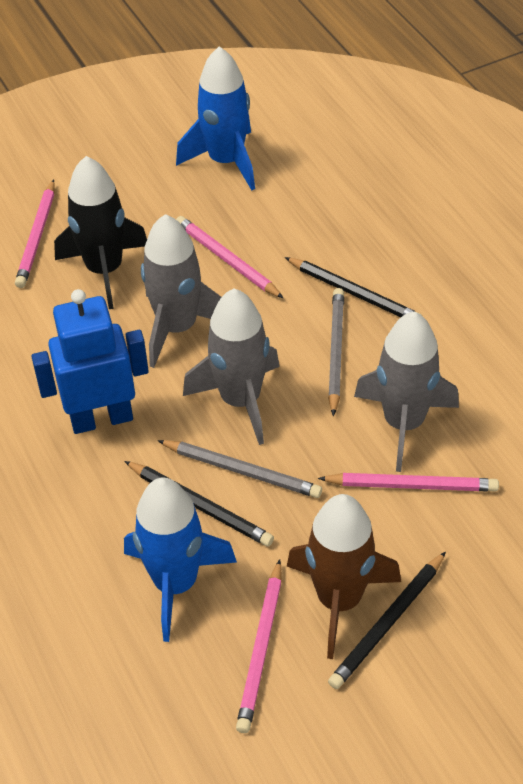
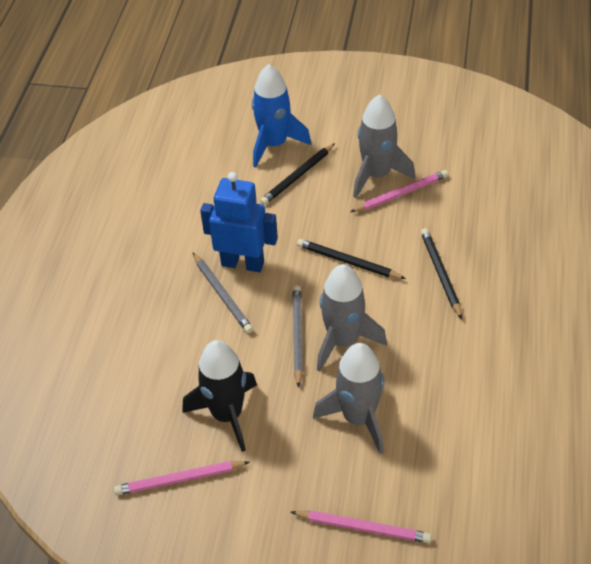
blue rocket: 2 -> 1
brown rocket: 1 -> 0
pink pencil: 4 -> 3

